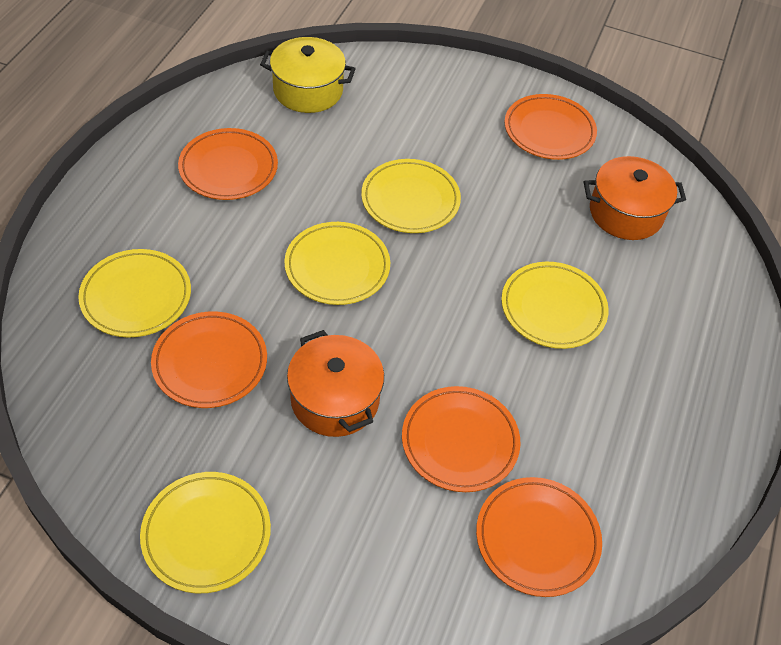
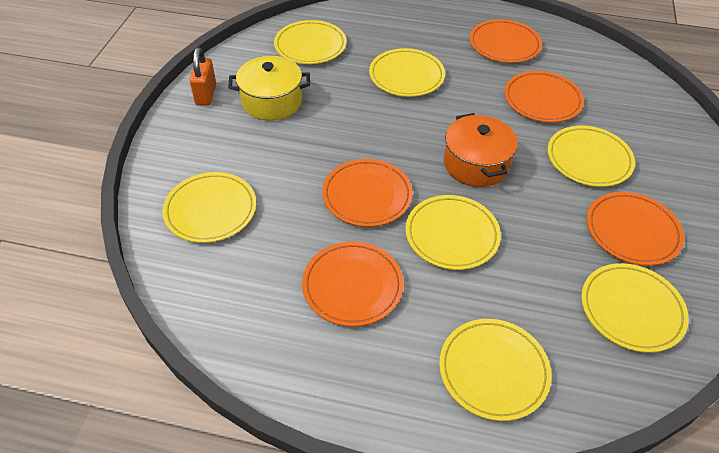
orange padlock: 0 -> 1
orange pot: 2 -> 1
yellow plate: 5 -> 7

